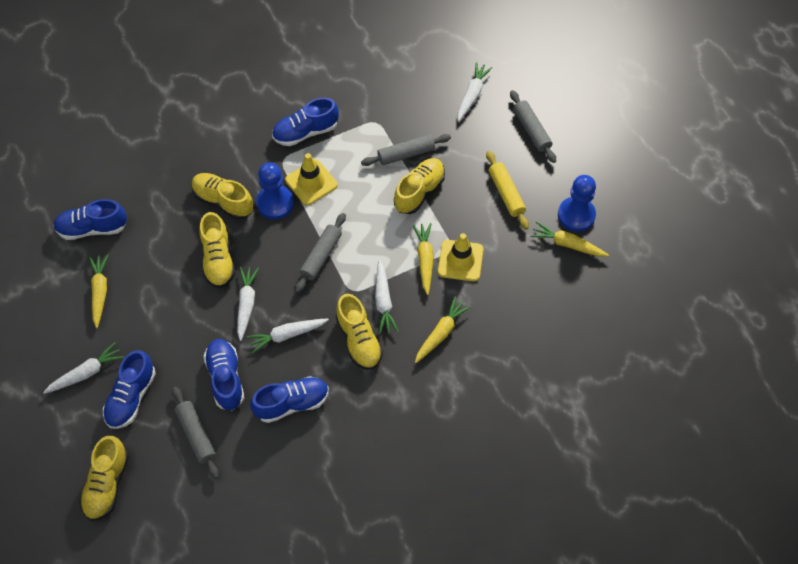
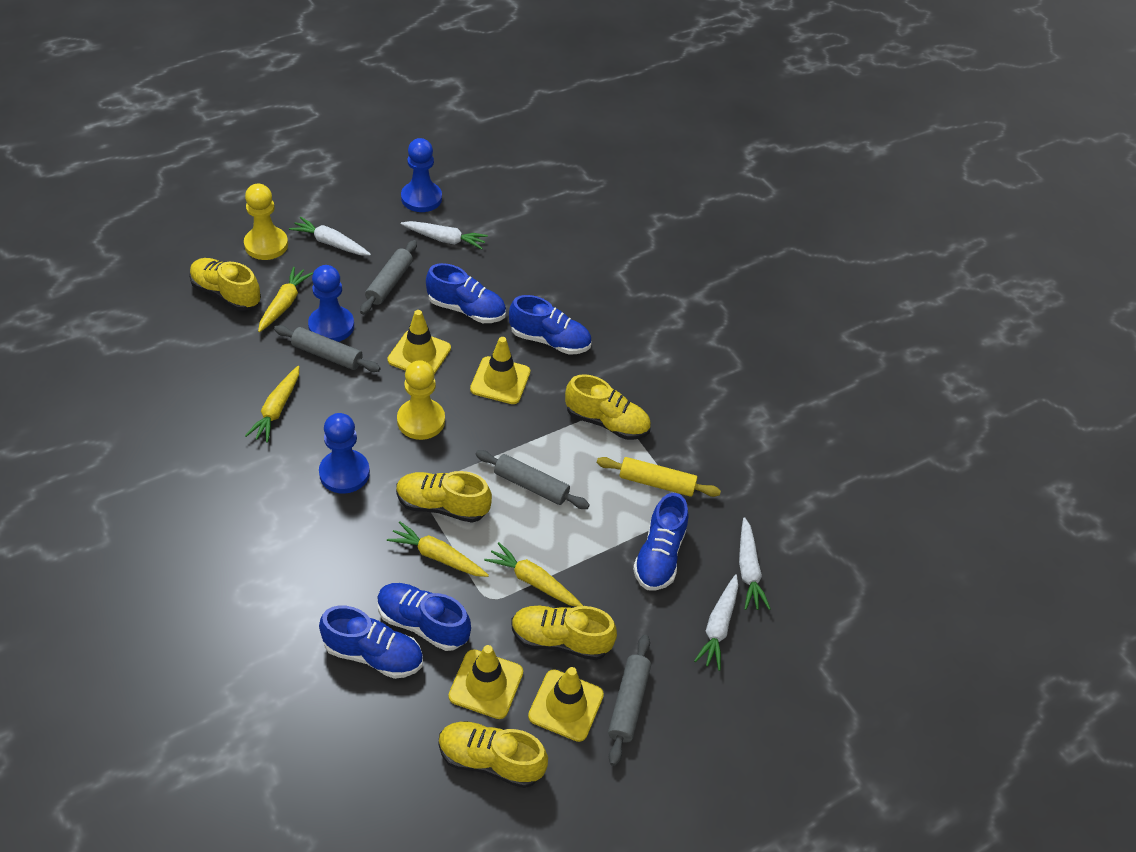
blue pawn: 2 -> 3
white carrot: 5 -> 4
yellow pawn: 0 -> 2
yellow traffic cone: 2 -> 4

